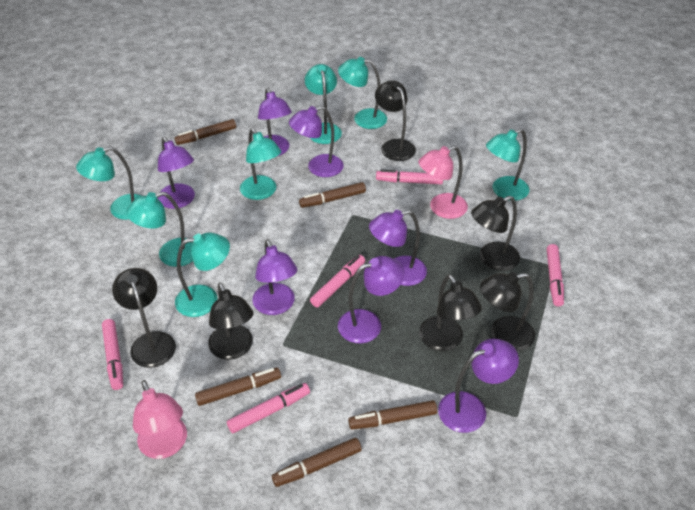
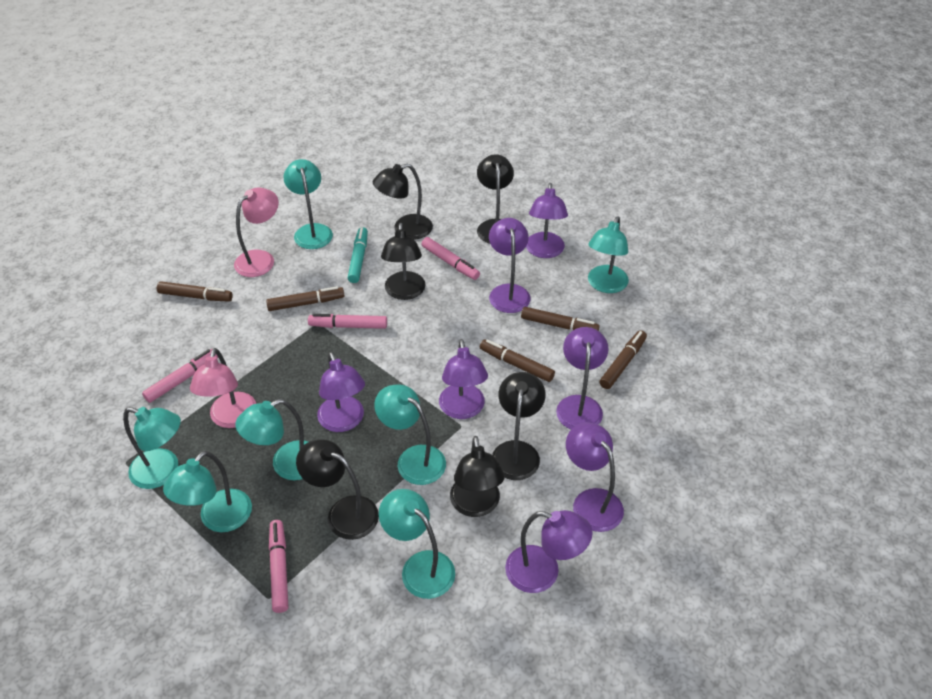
pink marker: 5 -> 4
turquoise marker: 0 -> 1

